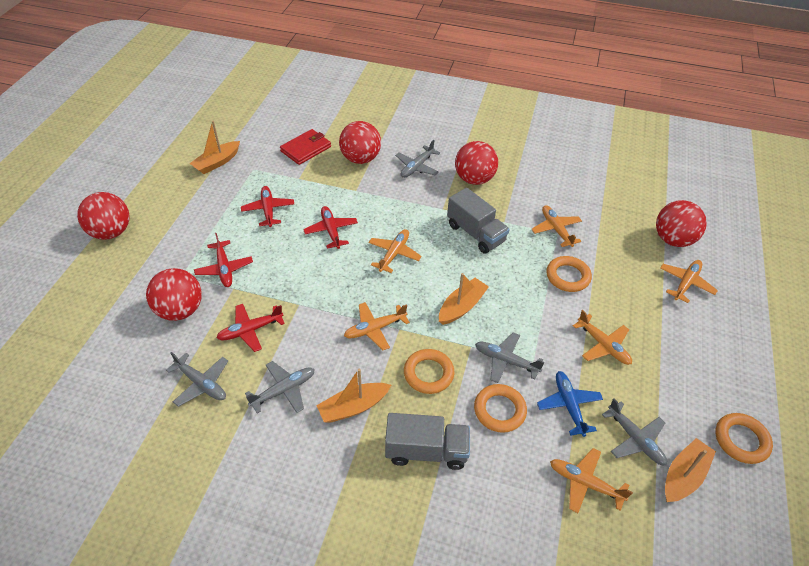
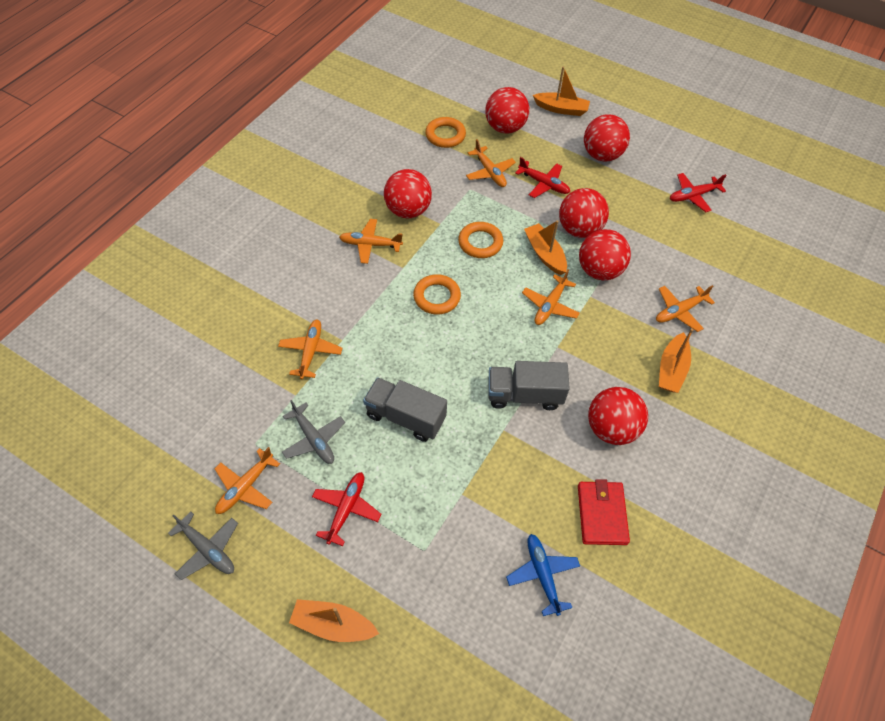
grey plane: 5 -> 2
orange ring: 4 -> 3
red ball: 5 -> 6
red plane: 4 -> 3

